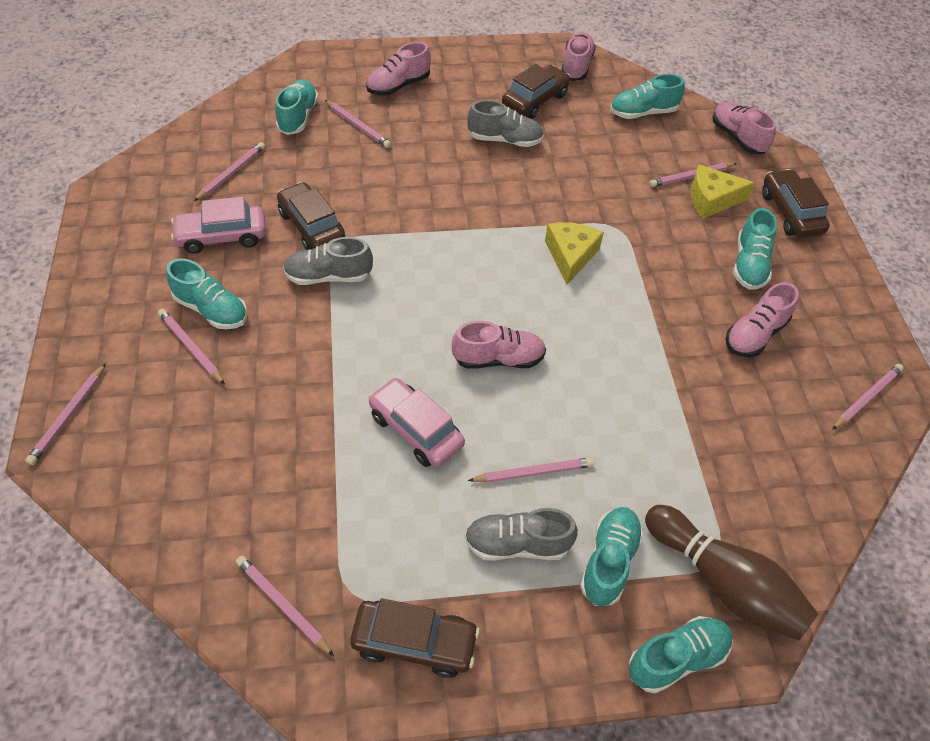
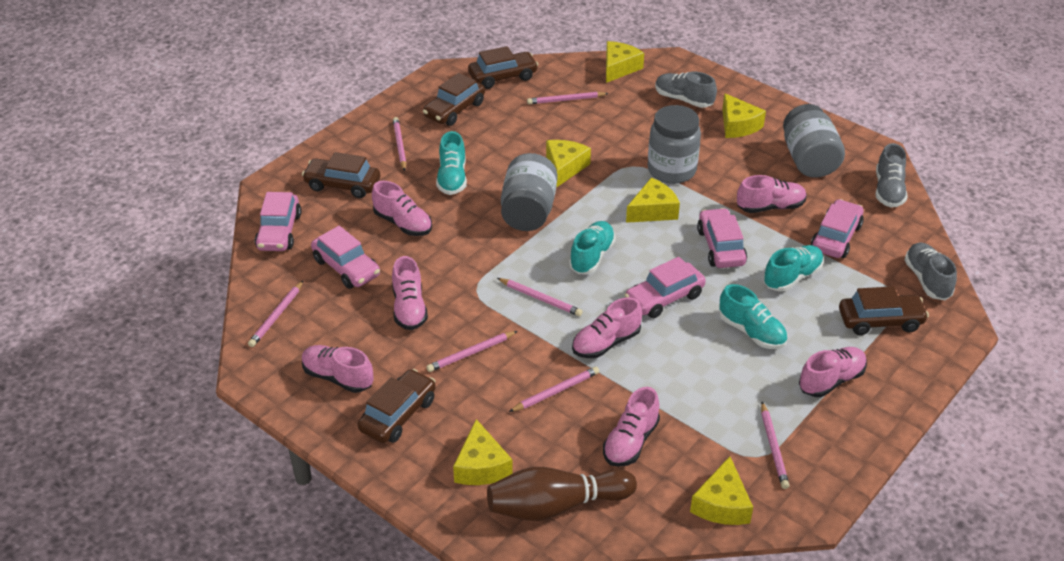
brown car: 4 -> 5
grey jar: 0 -> 3
pink car: 2 -> 5
pink pencil: 8 -> 7
pink shoe: 5 -> 7
turquoise shoe: 6 -> 4
yellow cheese: 2 -> 6

